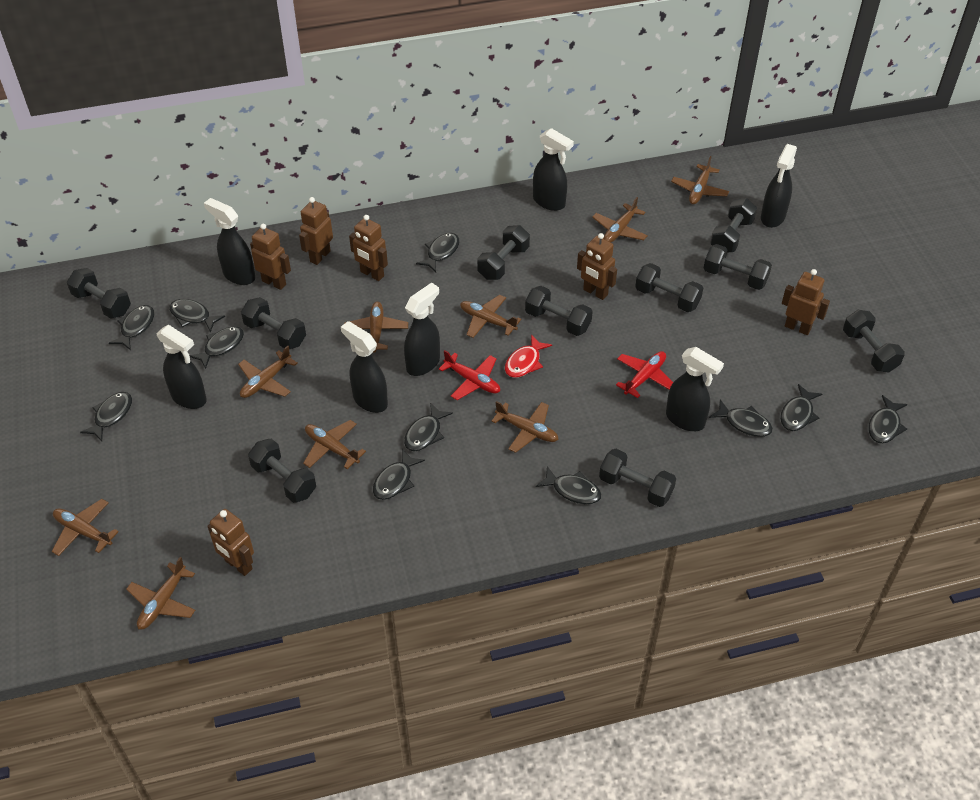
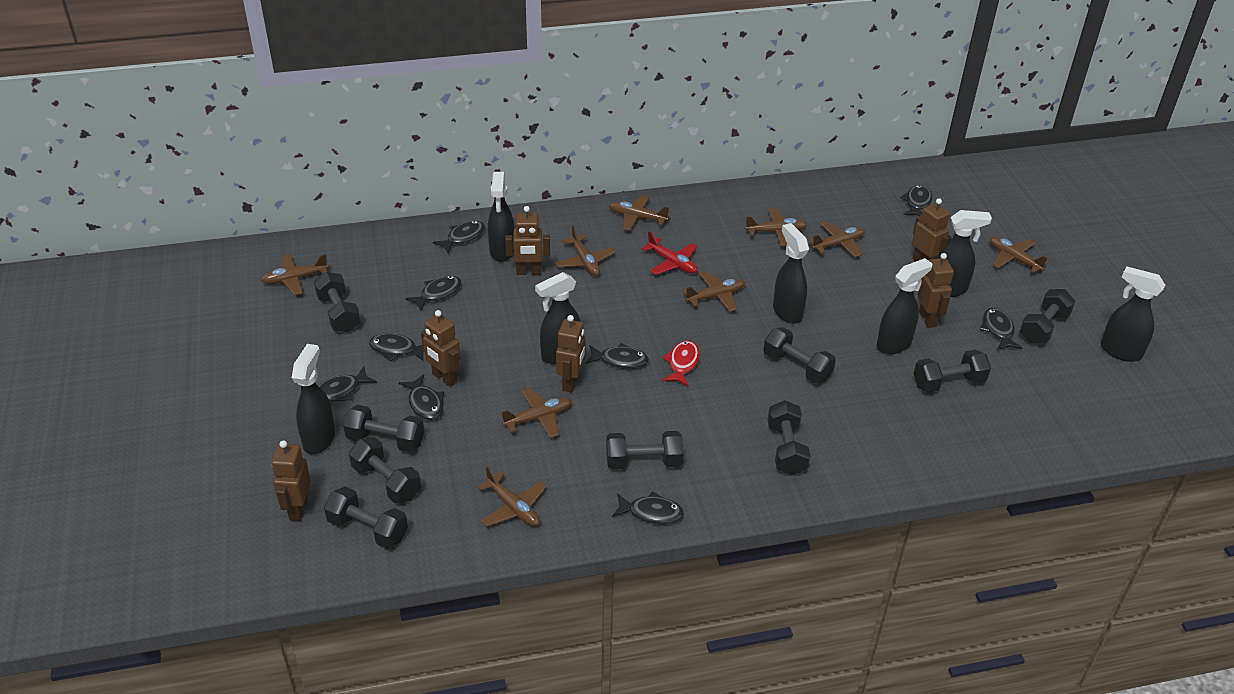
black dumbbell: 10 -> 9
black fish: 11 -> 9
red plane: 2 -> 1

